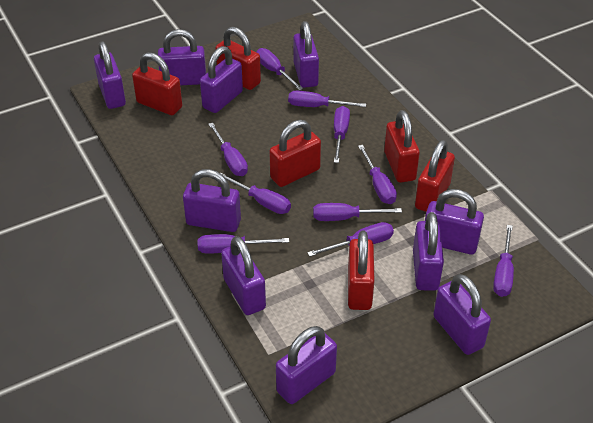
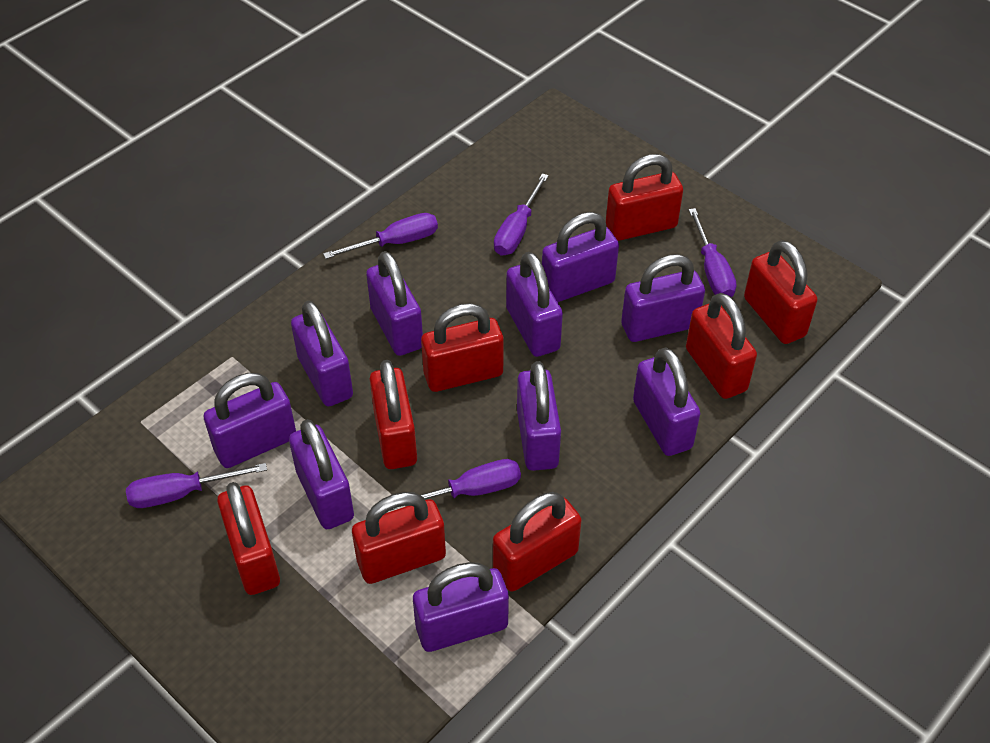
purple screwdriver: 10 -> 5
red padlock: 6 -> 8

